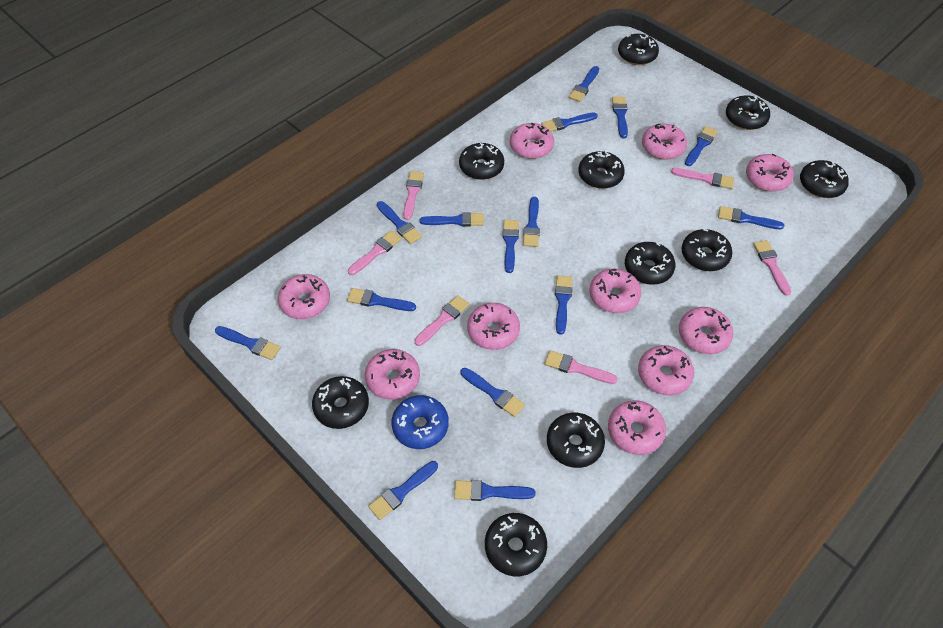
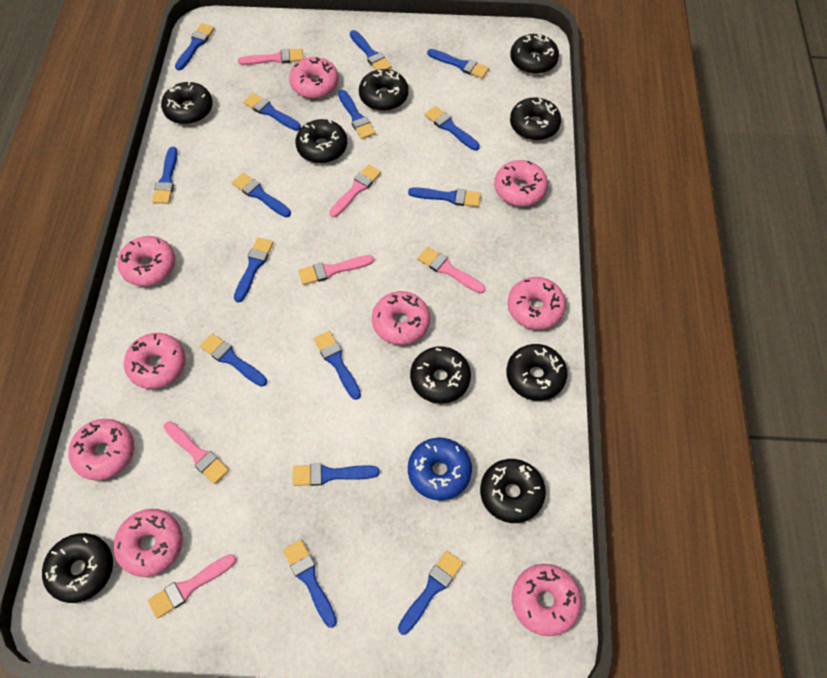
black donut: 10 -> 9
pink donut: 10 -> 9

